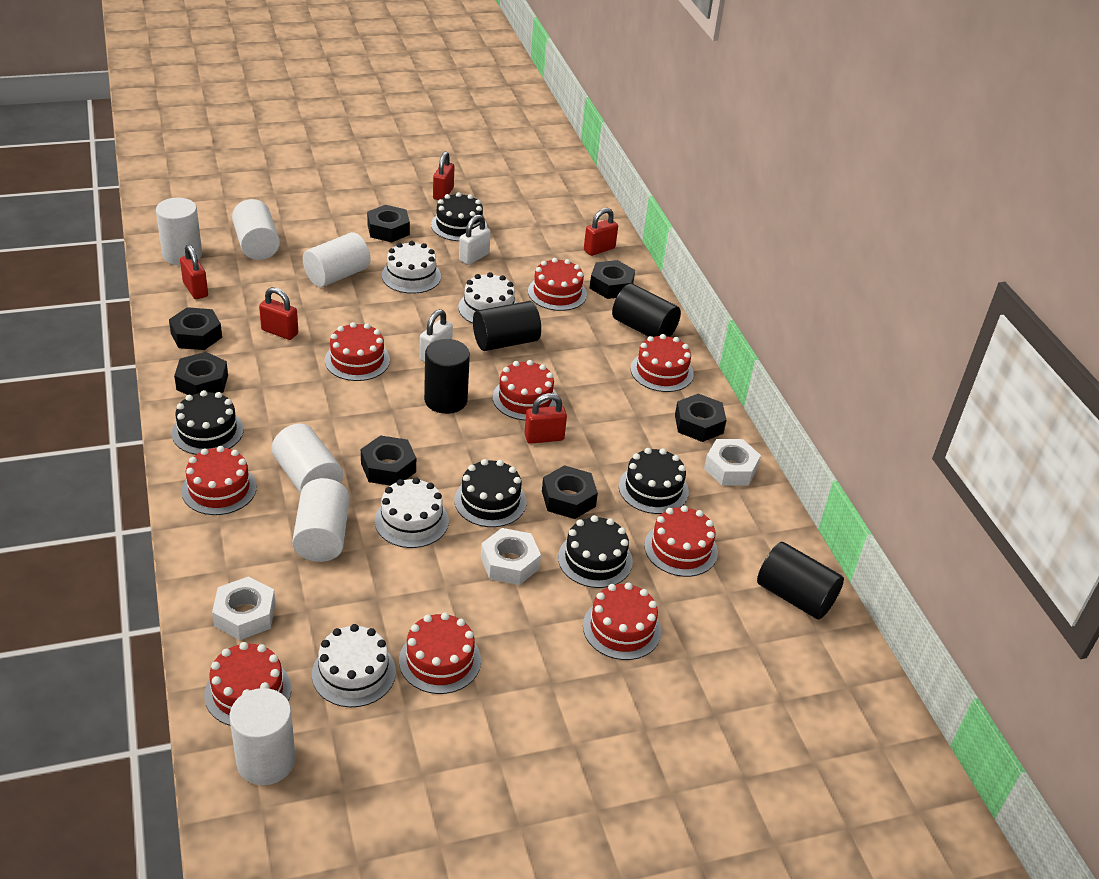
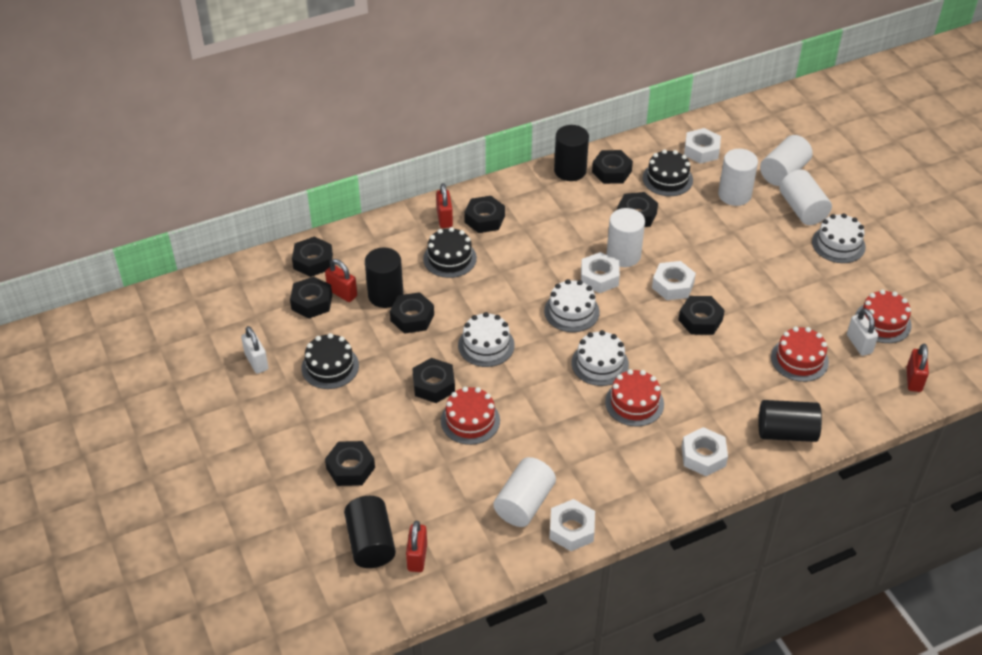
black cake: 5 -> 3
black nut: 7 -> 9
red cake: 9 -> 4
red padlock: 5 -> 4
white cylinder: 6 -> 5
white nut: 3 -> 5

